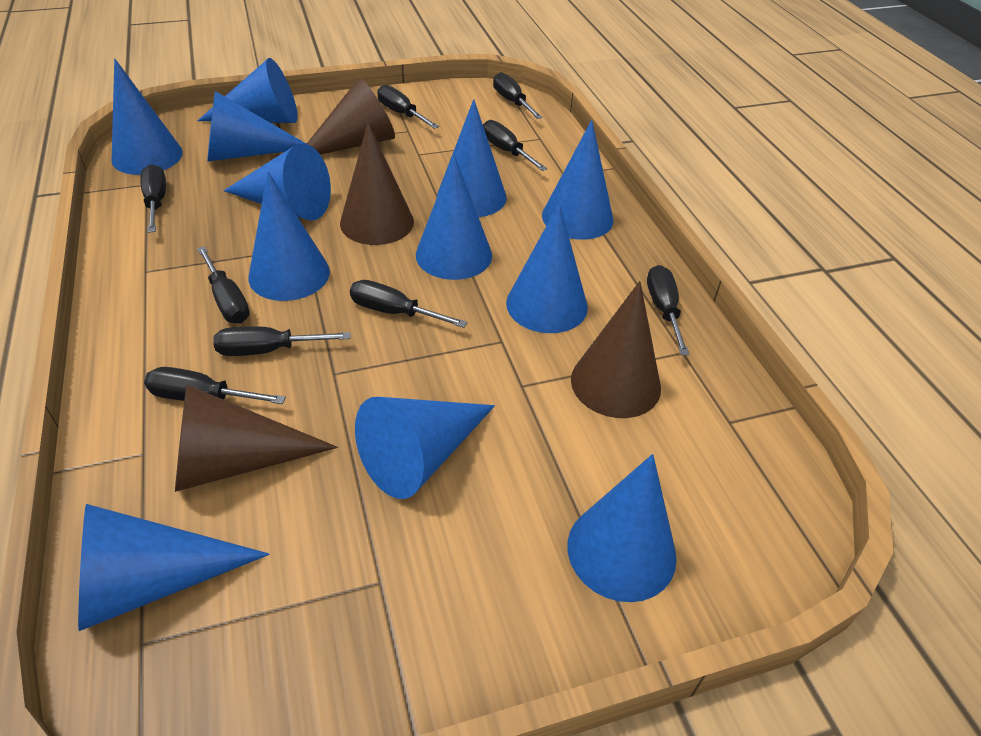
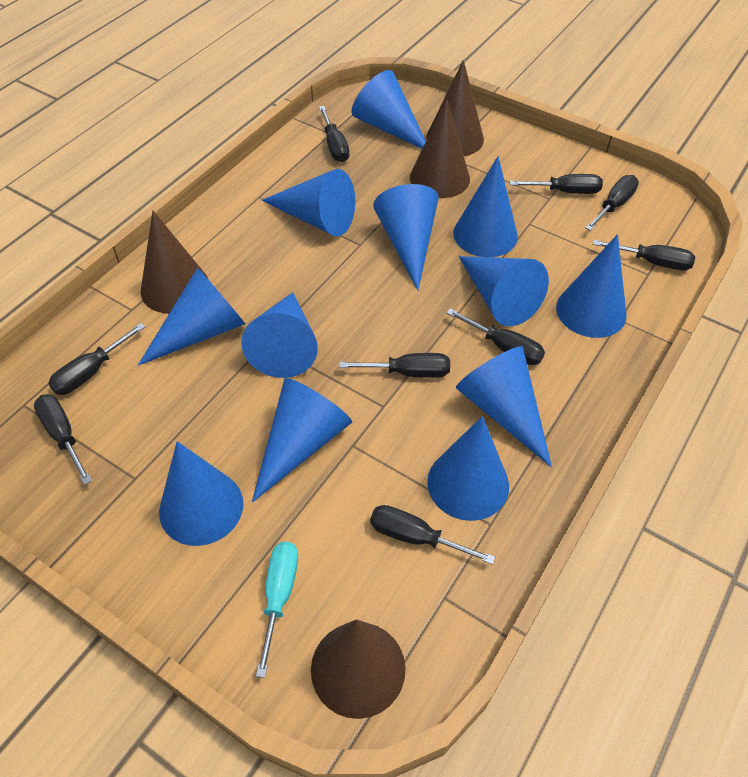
turquoise screwdriver: 0 -> 1

